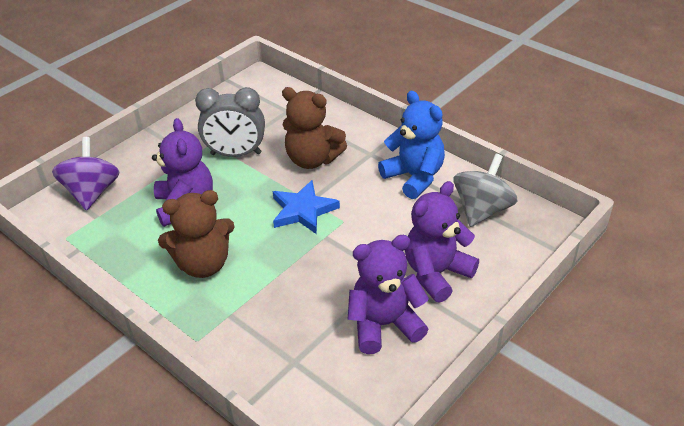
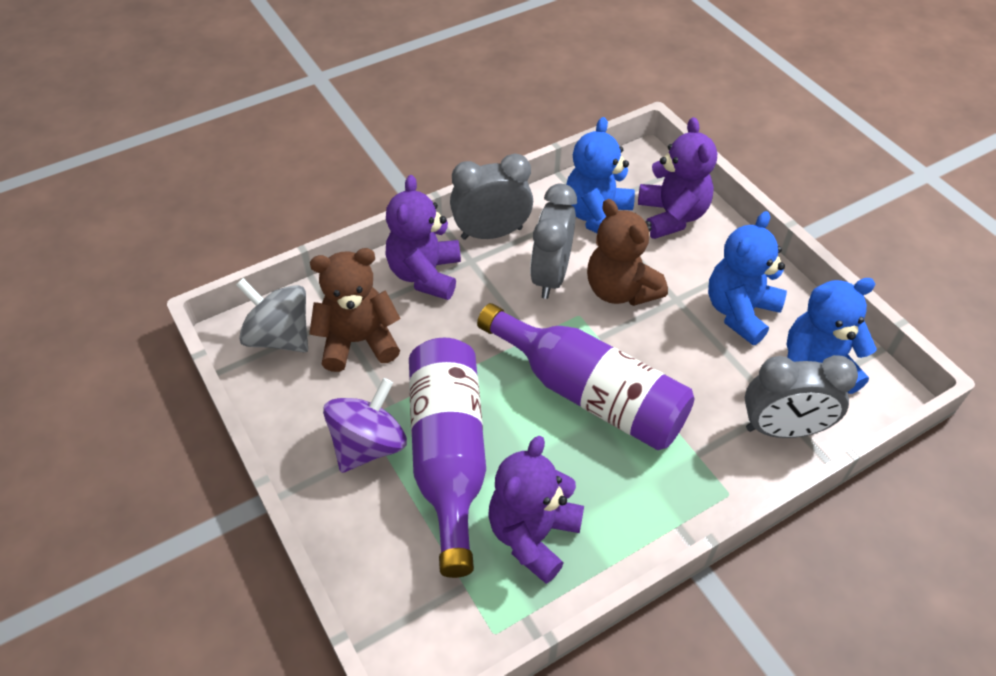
blue star: 1 -> 0
blue teddy bear: 1 -> 3
grey clock: 1 -> 3
purple bottle: 0 -> 2

